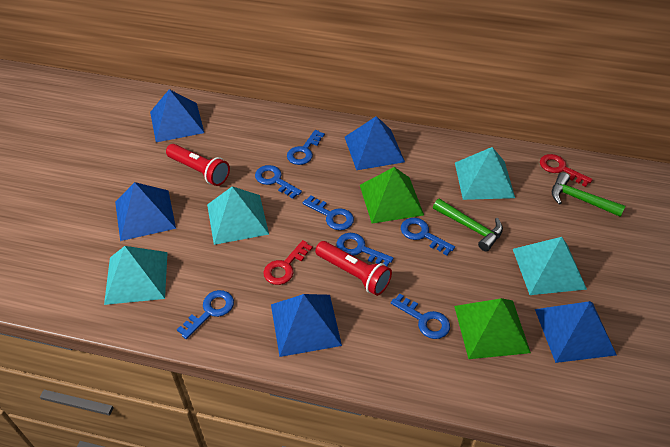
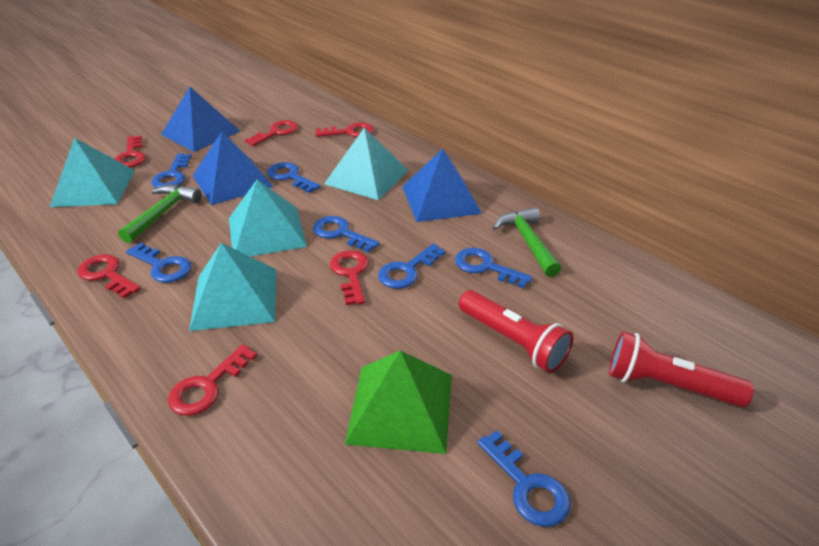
blue pyramid: 5 -> 3
green pyramid: 2 -> 1
red key: 2 -> 6

